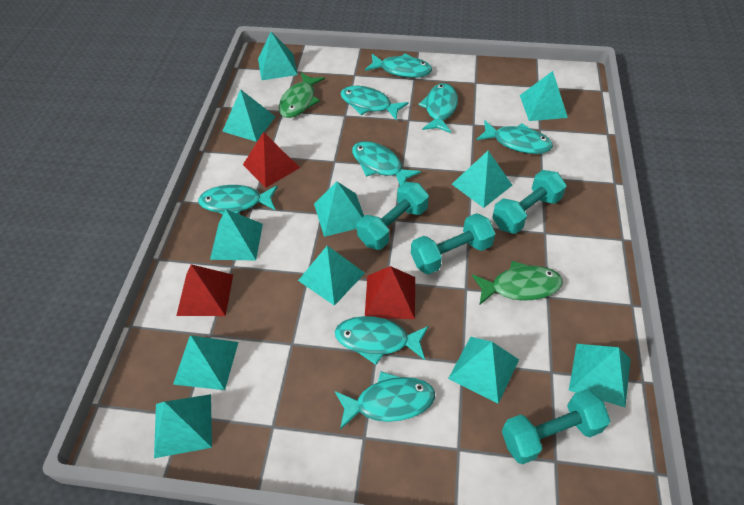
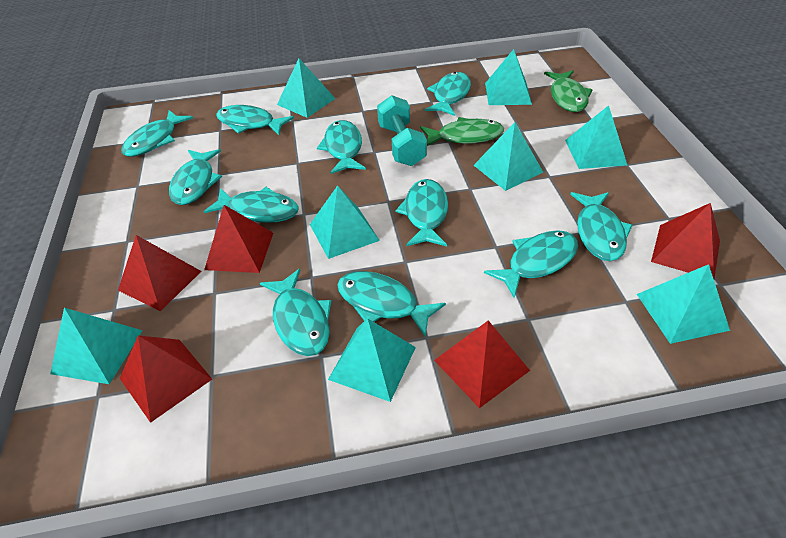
red pyramid: 3 -> 5
turquoise dumbbell: 4 -> 1
turquoise fish: 8 -> 11
turquoise pyramid: 11 -> 8

